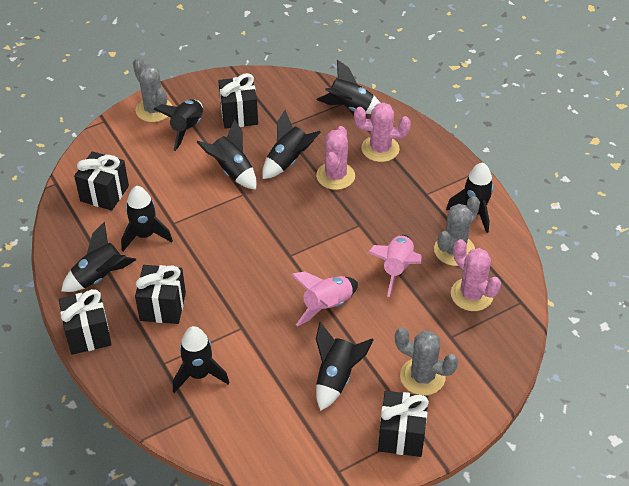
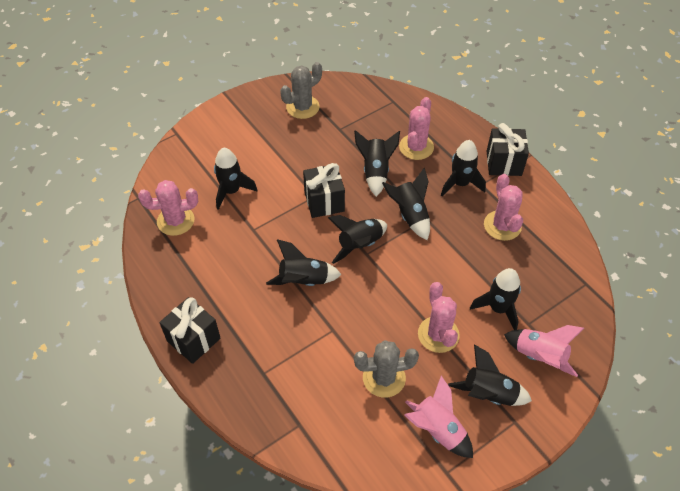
black gift: 5 -> 3
black rocket: 9 -> 8
grey cactus: 3 -> 2
pink cactus: 3 -> 4

